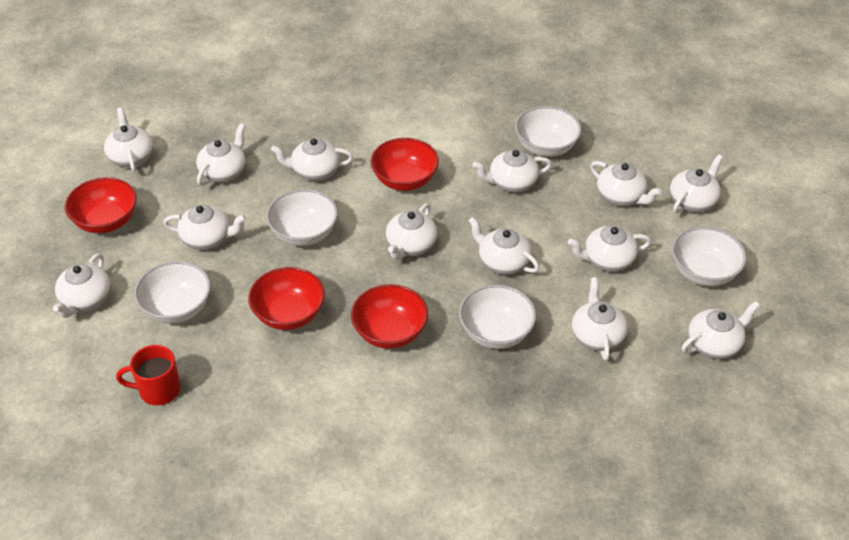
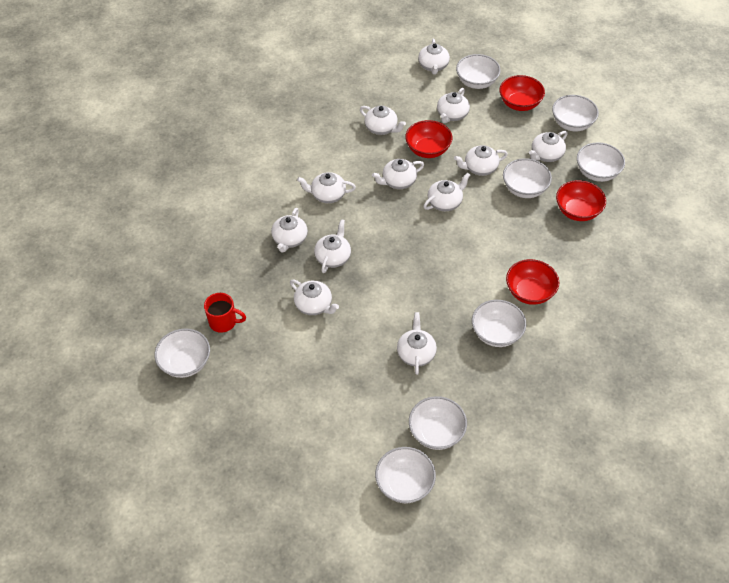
white bowl: 5 -> 8
white teapot: 13 -> 12

